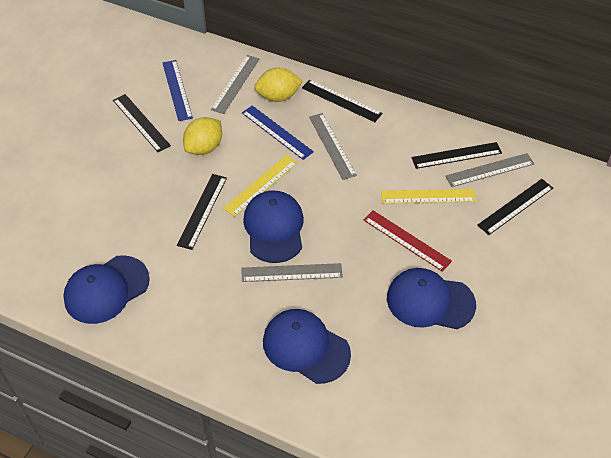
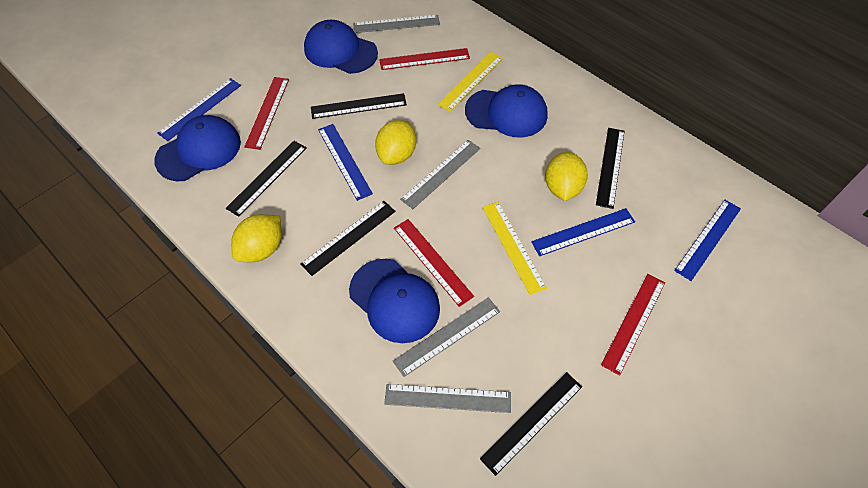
blue ruler: 2 -> 4
red ruler: 1 -> 4
yellow lemon: 2 -> 3

